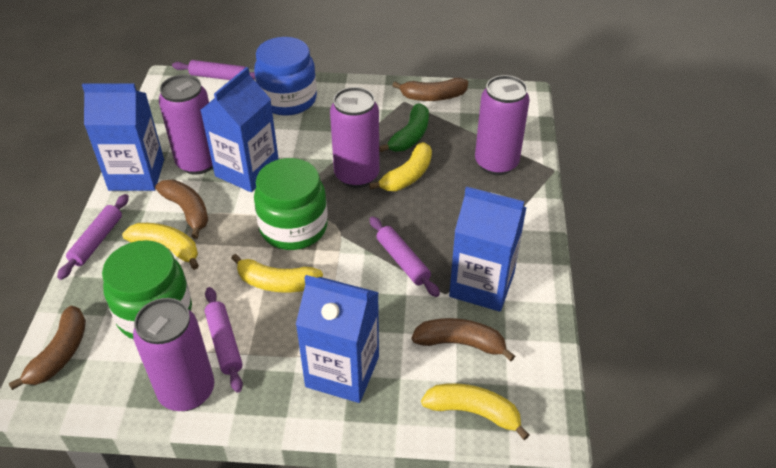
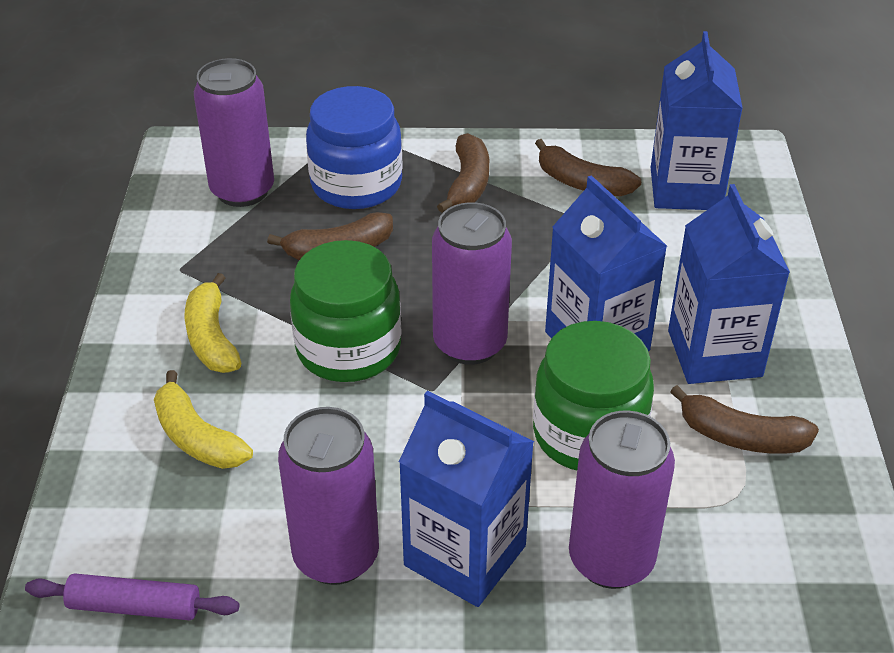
green banana: 1 -> 0
purple rolling pin: 4 -> 1
yellow banana: 4 -> 2

